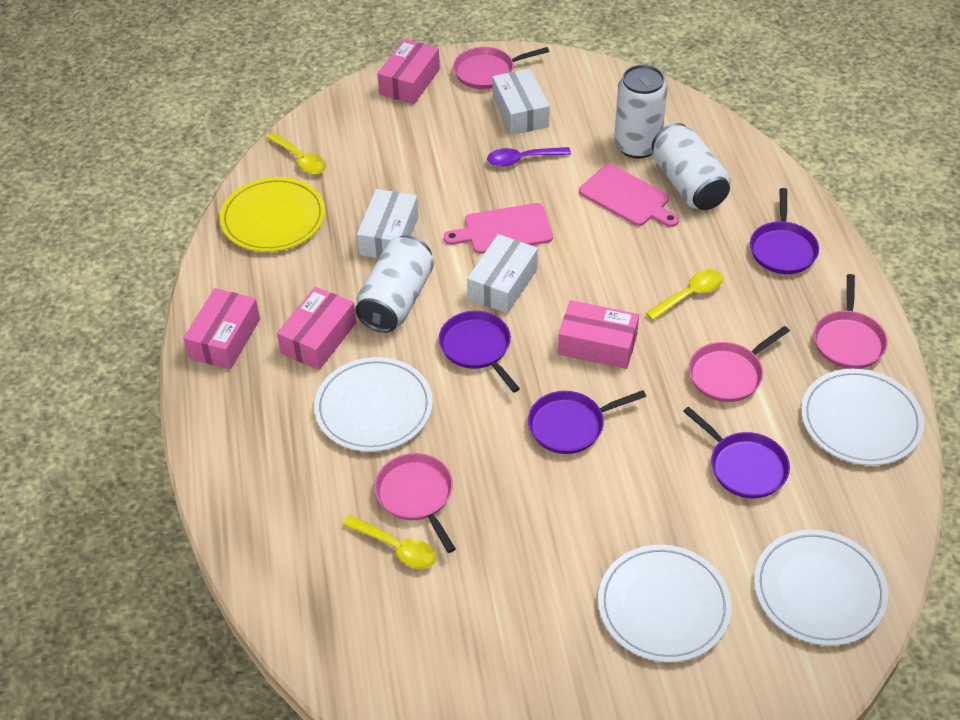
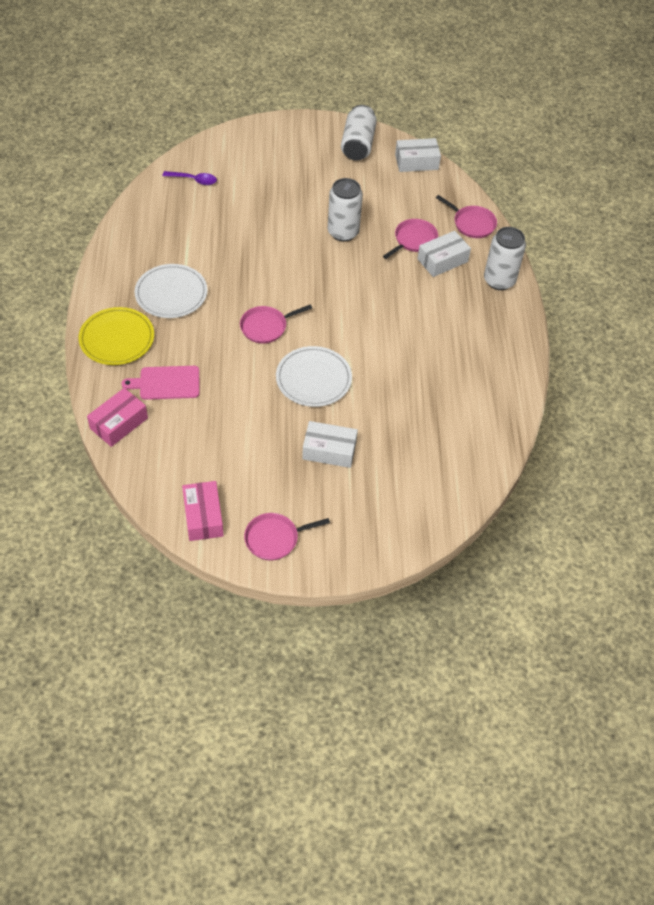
pink box: 4 -> 2
pink cutting board: 2 -> 1
purple pan: 4 -> 0
white plate: 4 -> 2
yellow spoon: 3 -> 0

